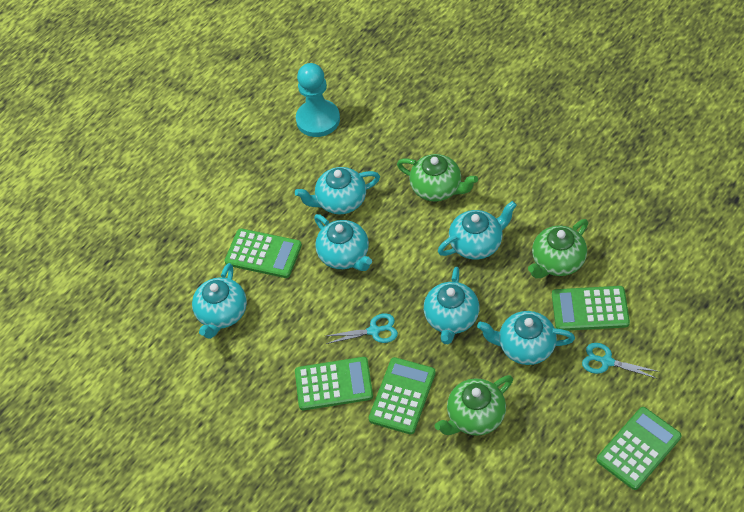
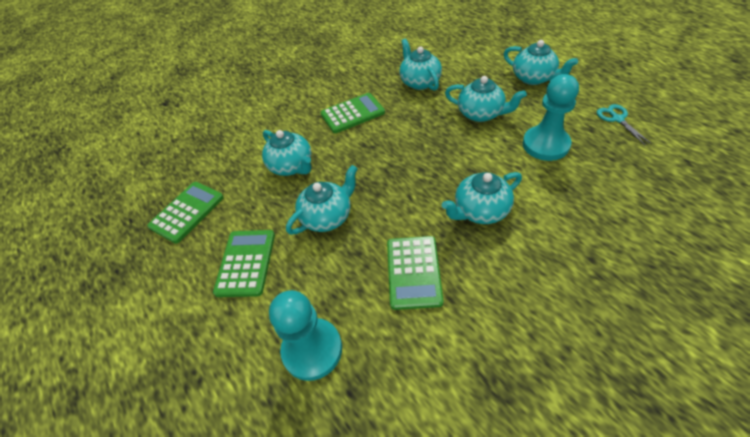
green calculator: 5 -> 4
green teapot: 3 -> 0
turquoise pawn: 1 -> 2
turquoise scissors: 2 -> 1

